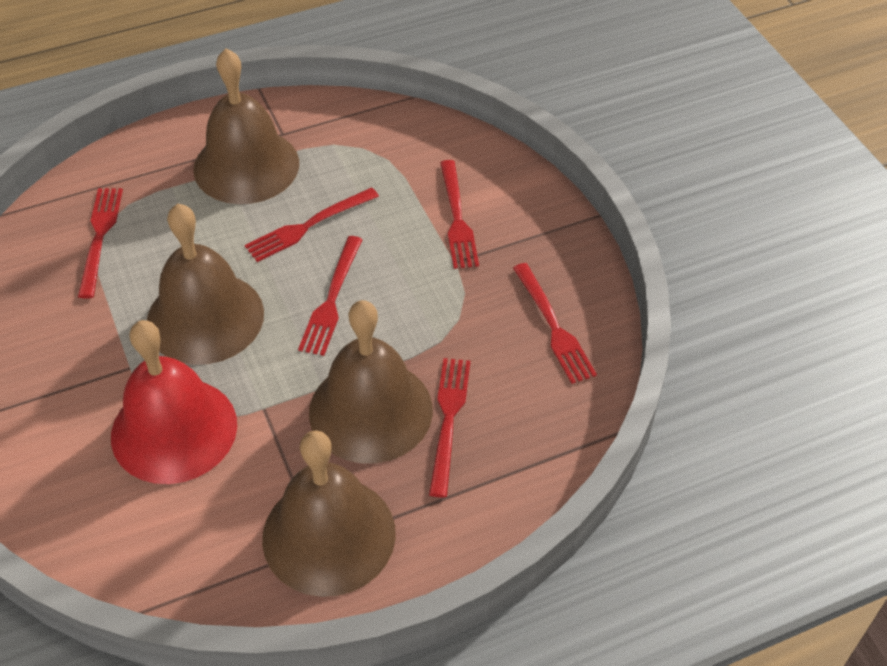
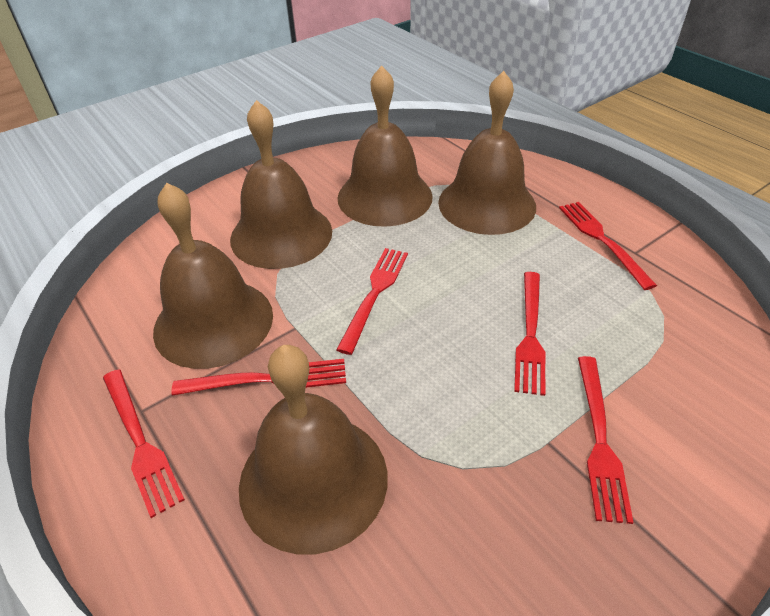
brown bell: 4 -> 5
red bell: 1 -> 0

